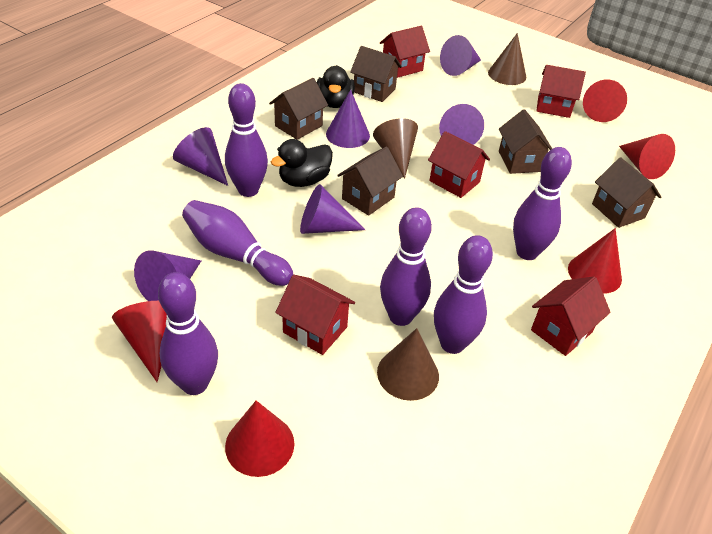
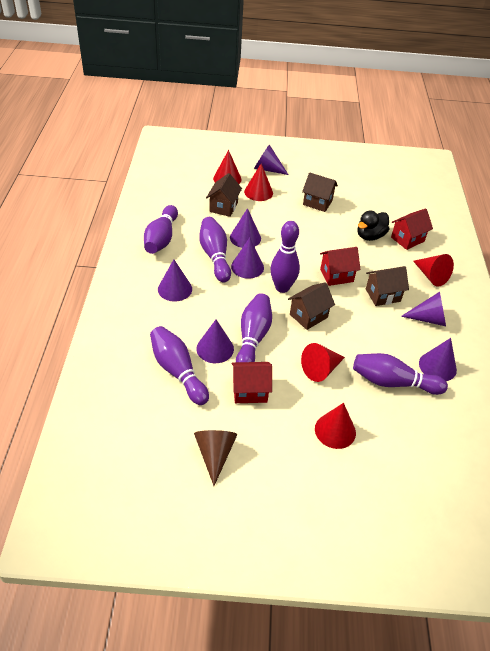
black duck: 2 -> 1
brown cone: 3 -> 1
brown house: 5 -> 4
purple cone: 6 -> 7
red house: 5 -> 3

